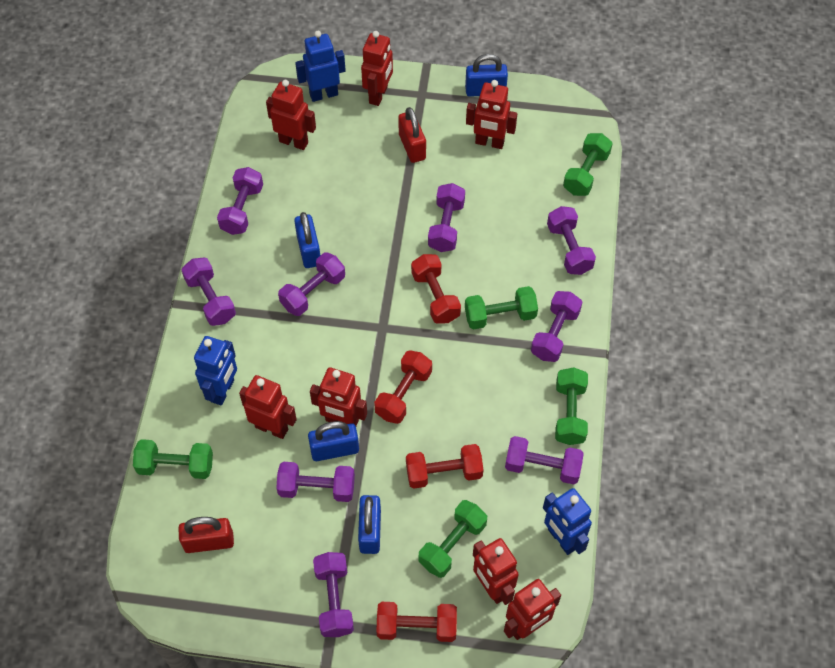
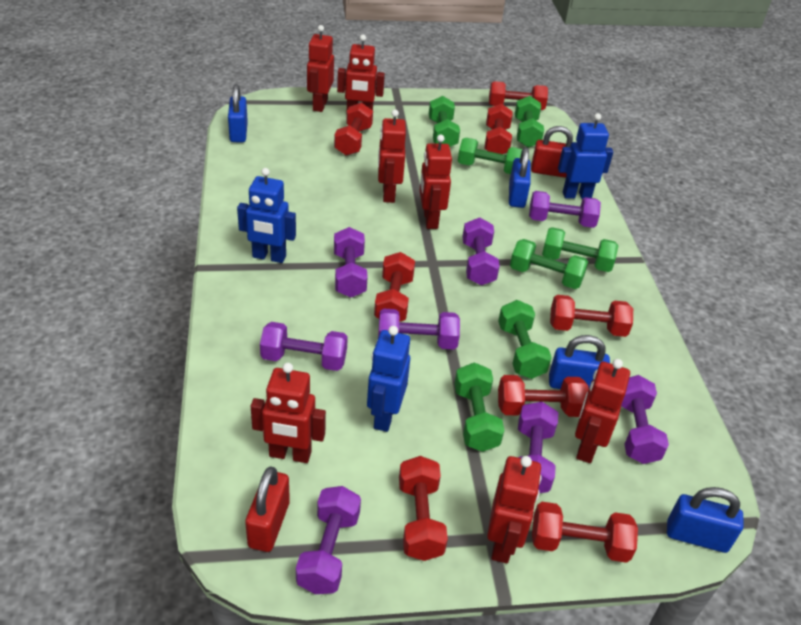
green dumbbell: 5 -> 7
purple dumbbell: 9 -> 8
red dumbbell: 4 -> 8

